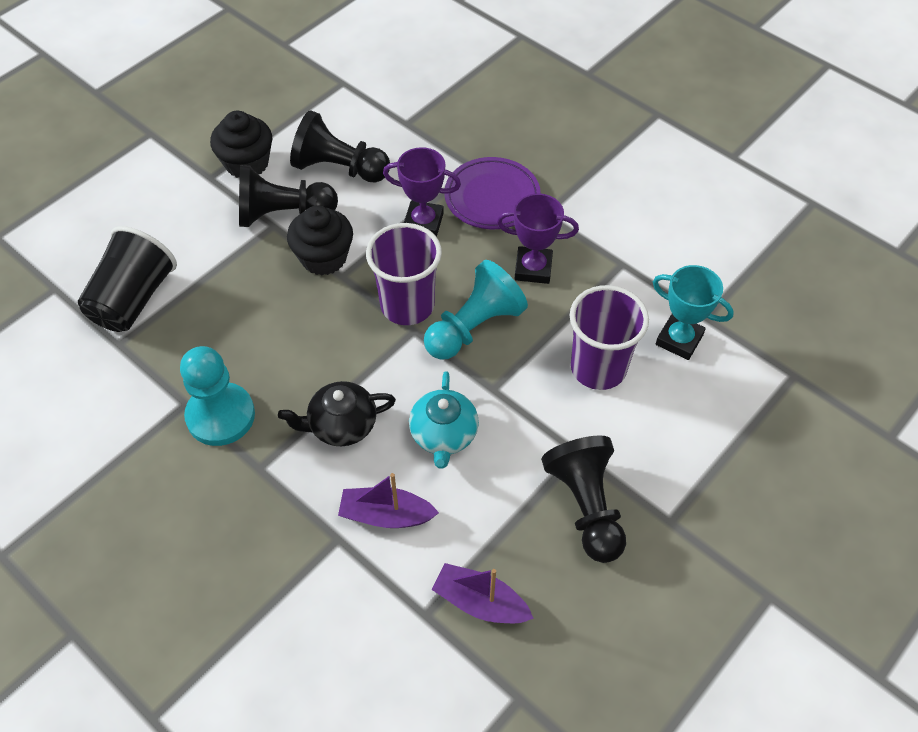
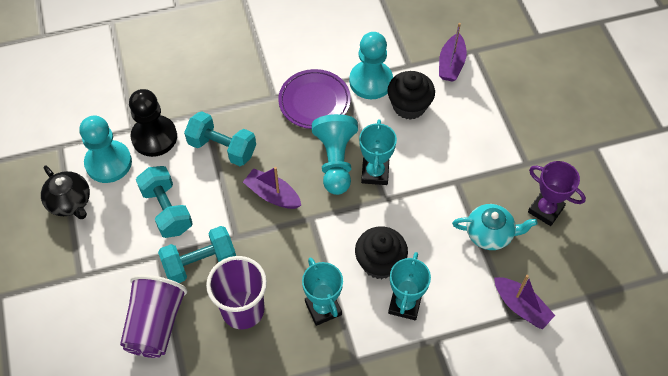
black cup: 1 -> 0
black pawn: 3 -> 1
purple boat: 2 -> 3
purple trophy: 2 -> 1
turquoise dumbbell: 0 -> 3
turquoise pawn: 2 -> 3
turquoise trophy: 1 -> 3

